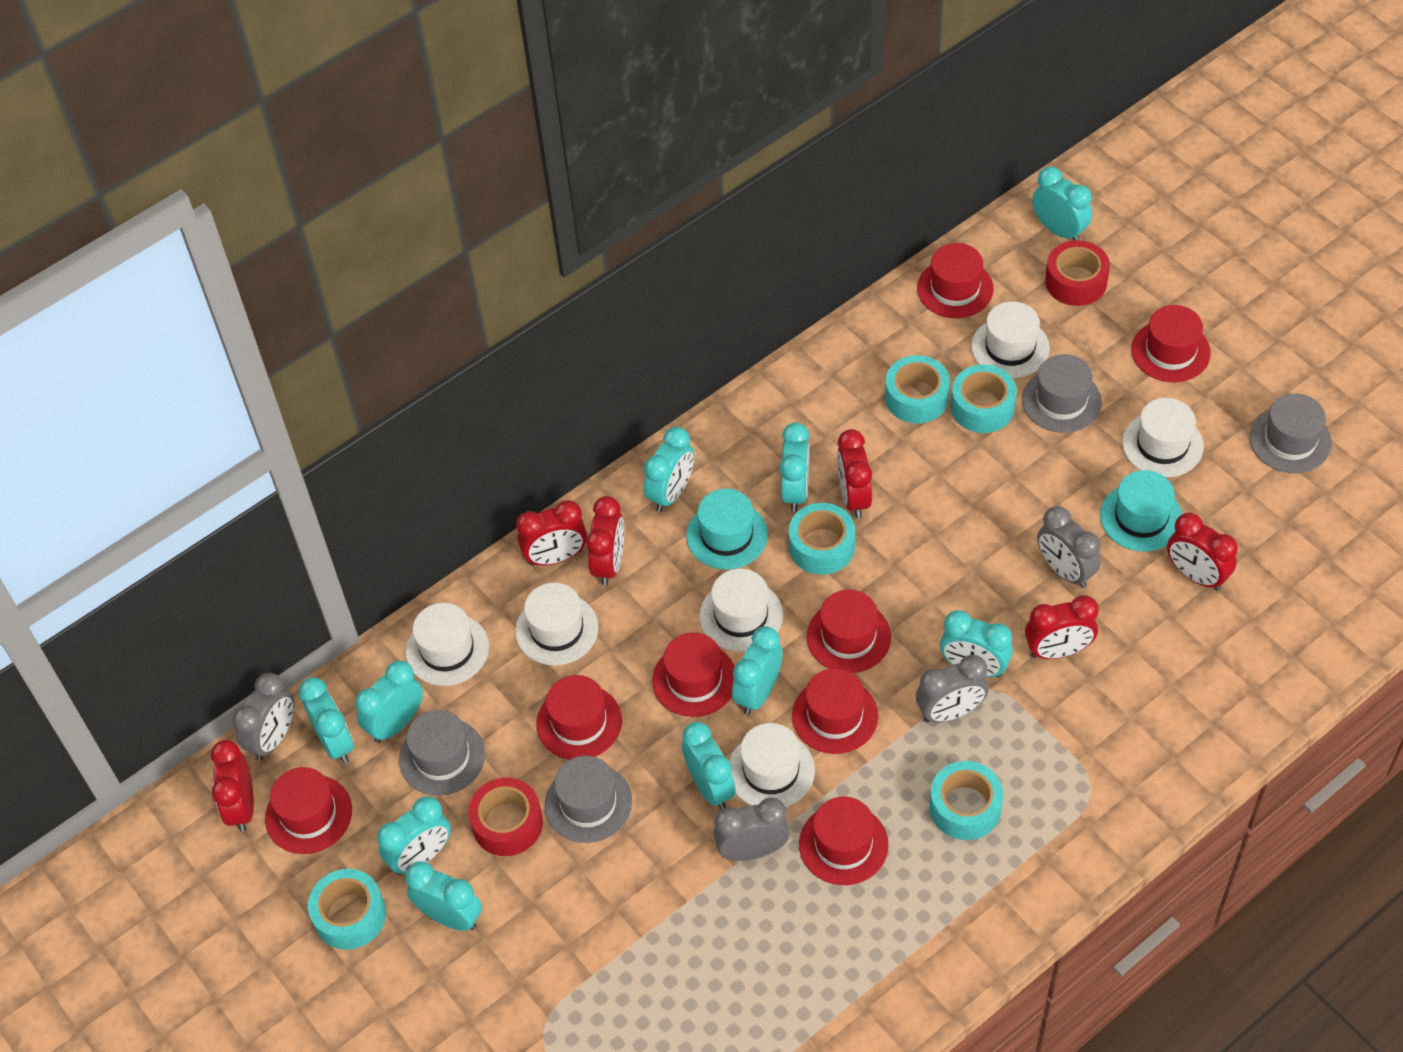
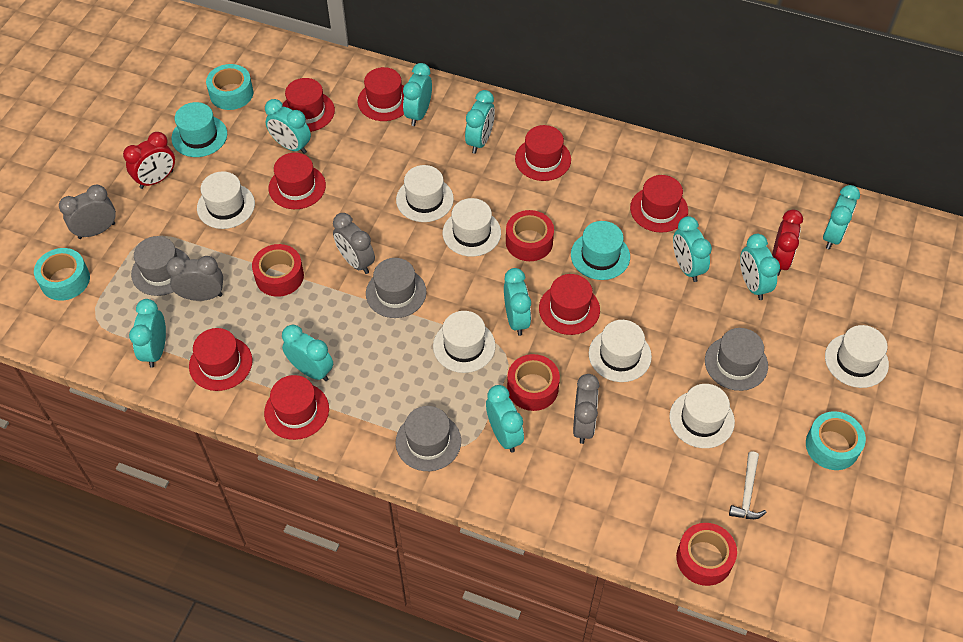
red clock: 6 -> 2
red tape: 2 -> 4
turquoise tape: 5 -> 3
white hammer: 0 -> 1
white hat: 6 -> 7

